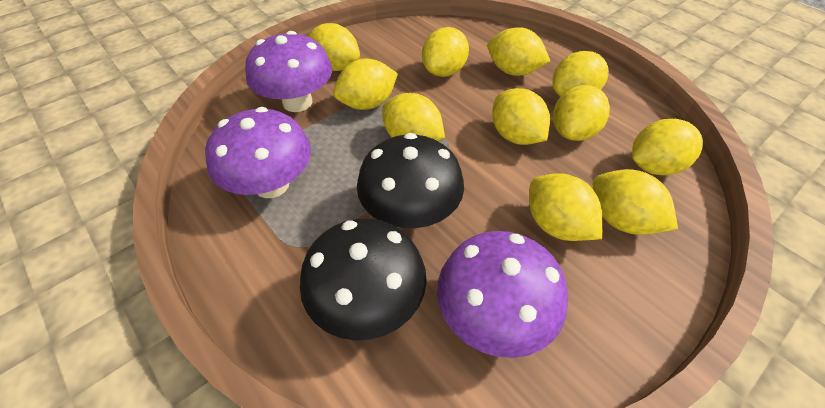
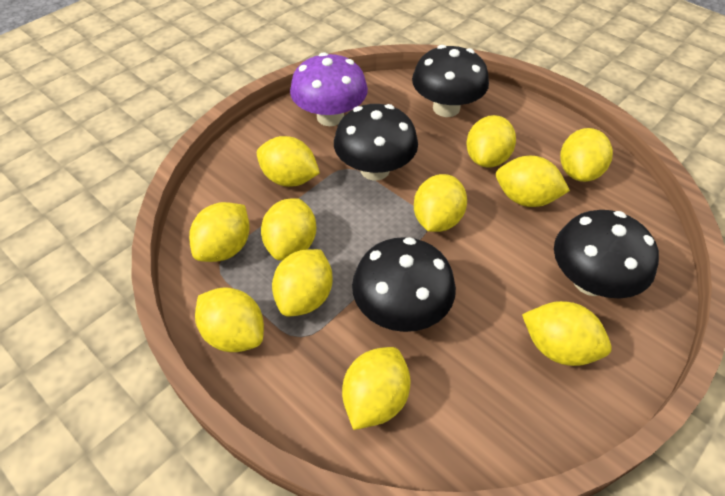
black mushroom: 2 -> 4
purple mushroom: 3 -> 1

